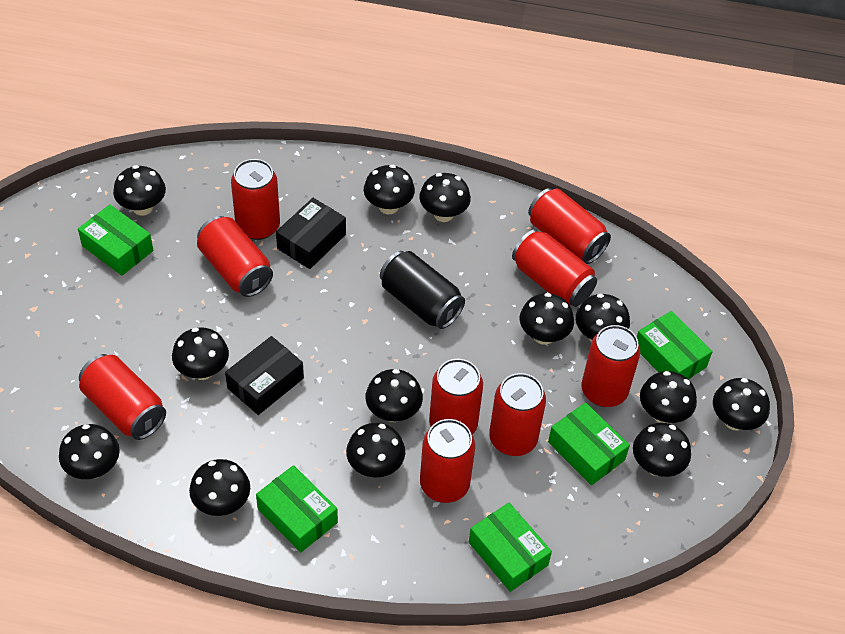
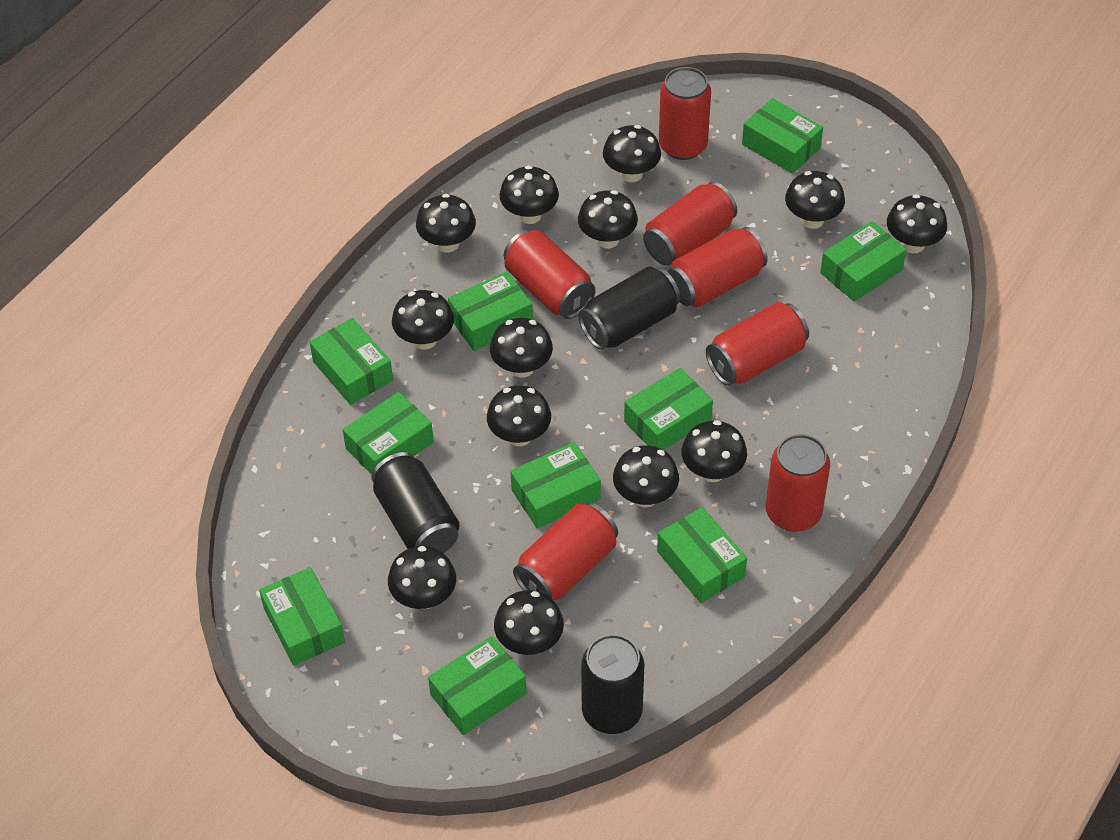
black box: 2 -> 0
black can: 1 -> 3
green box: 5 -> 10
red can: 9 -> 7

